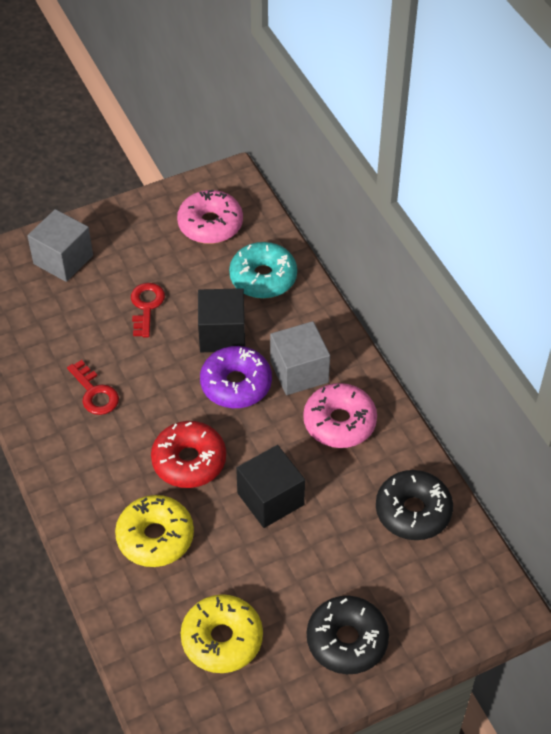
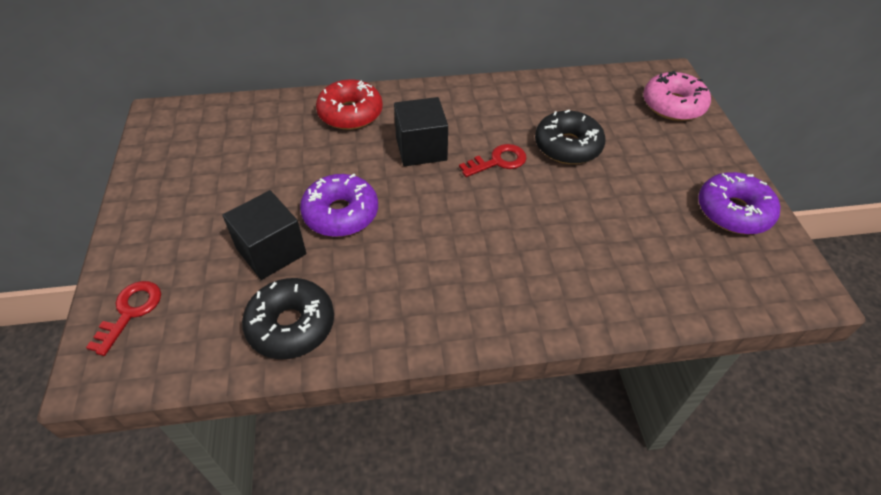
grey cube: 2 -> 0
pink donut: 2 -> 1
purple donut: 1 -> 2
turquoise donut: 1 -> 0
yellow donut: 2 -> 0

